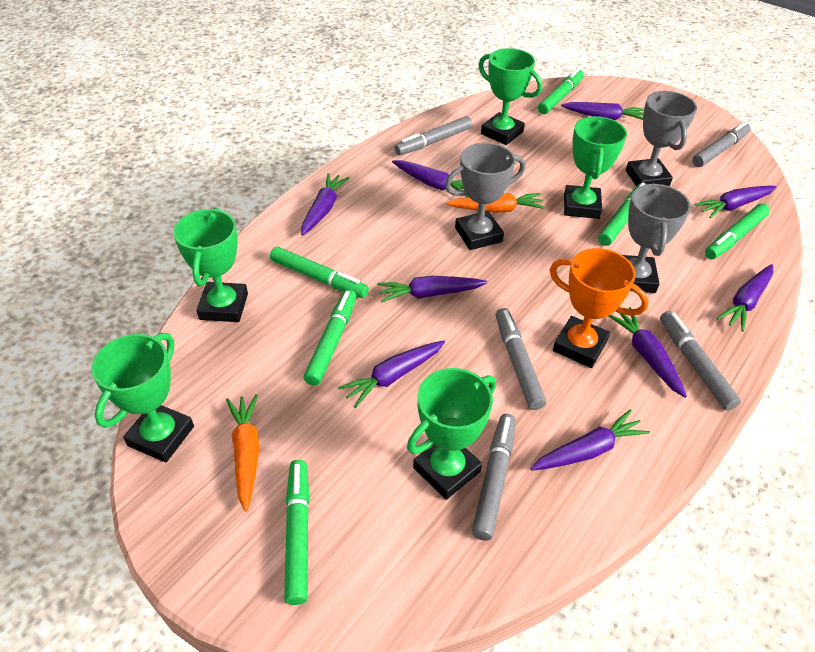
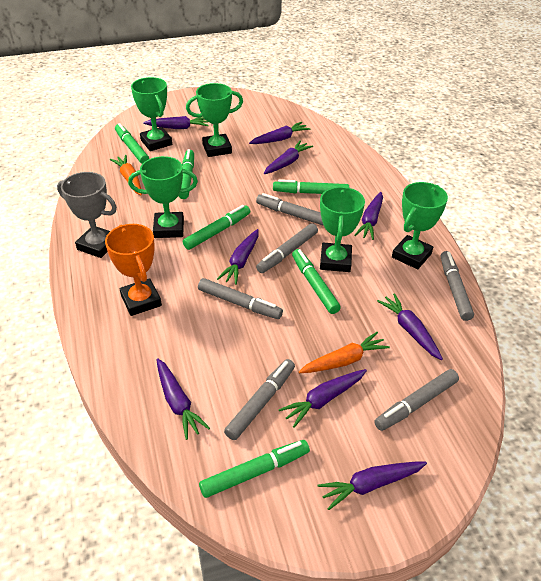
grey marker: 5 -> 6
grey trophy: 3 -> 1

